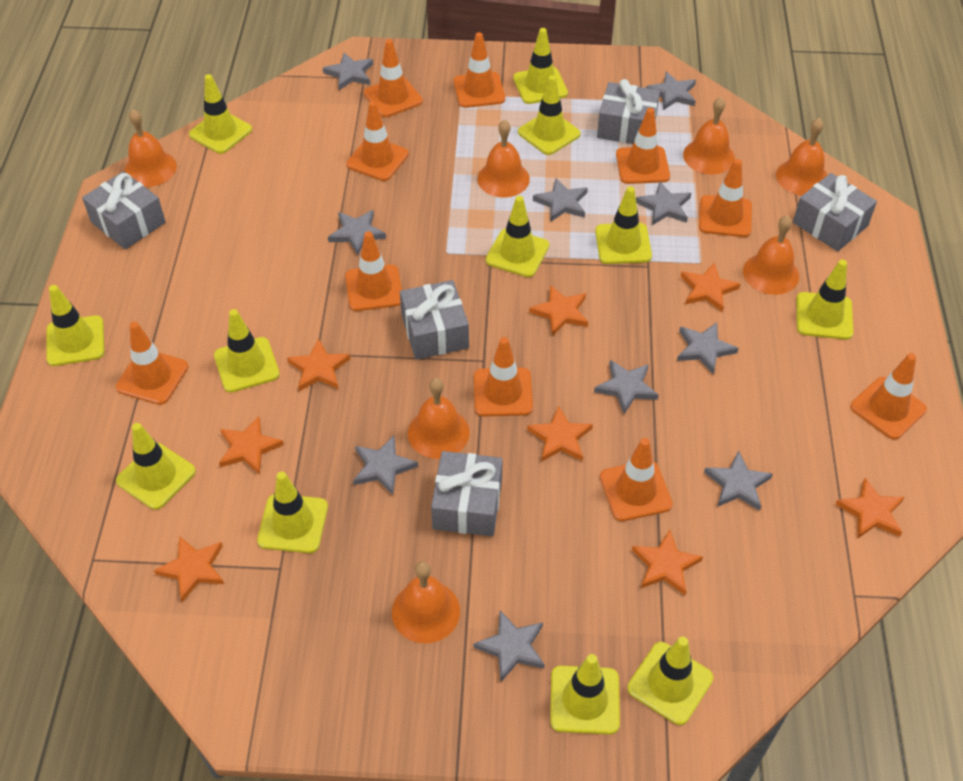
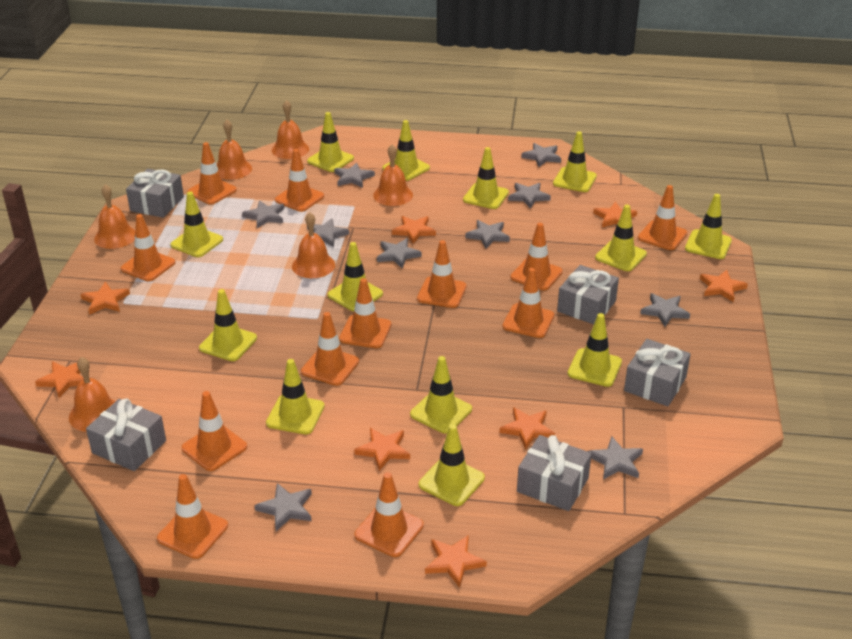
orange bell: 7 -> 6
orange traffic cone: 10 -> 12
yellow traffic cone: 12 -> 13

